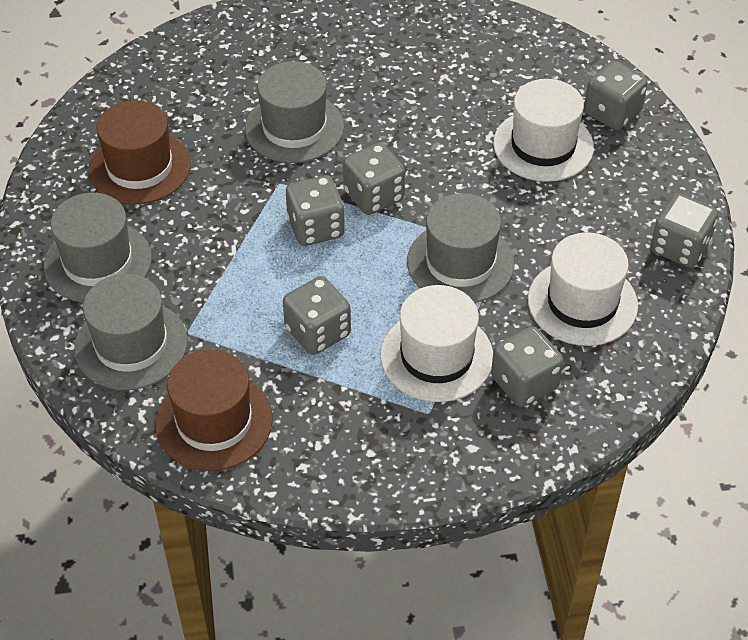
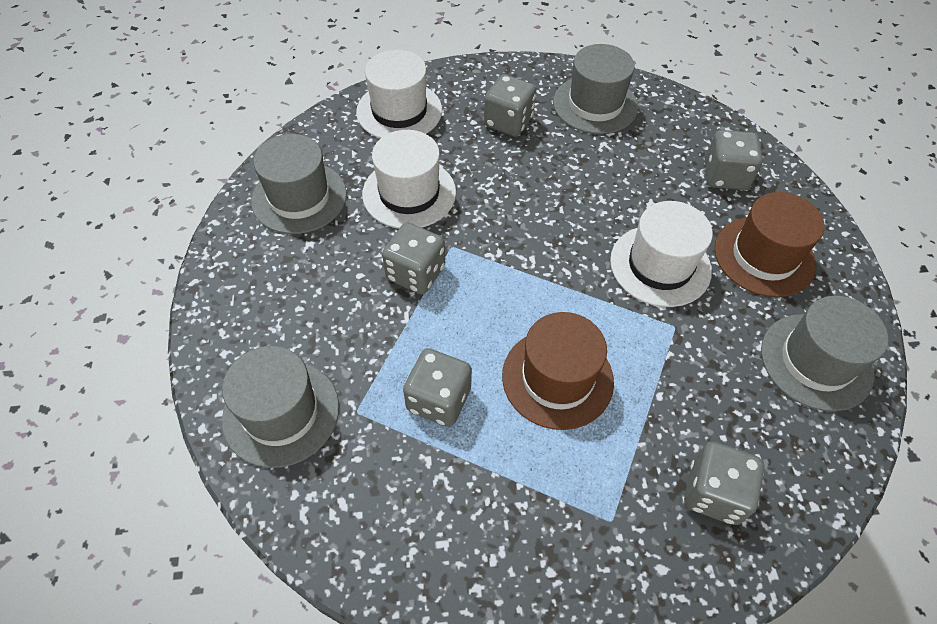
grey dice: 6 -> 5

